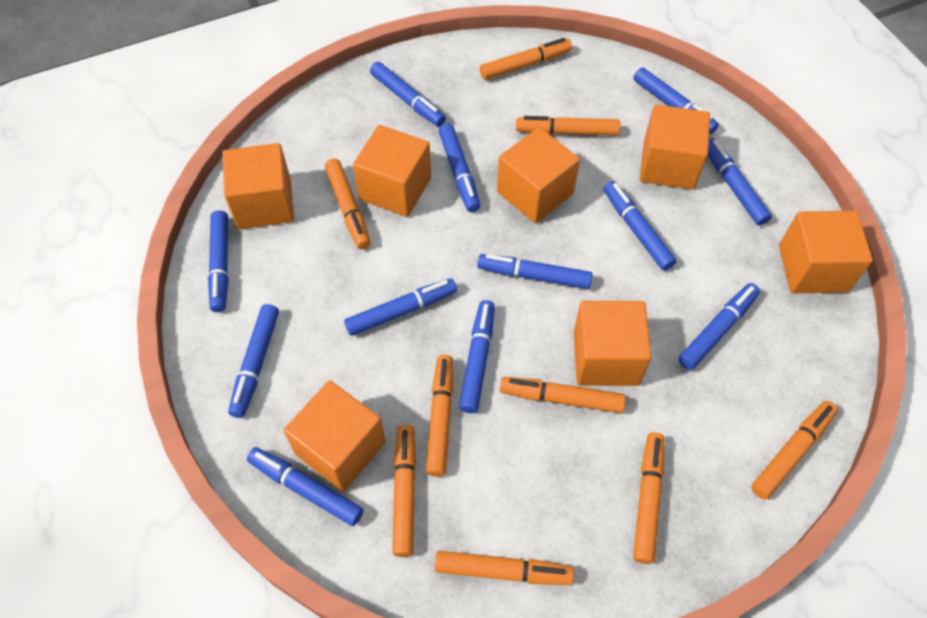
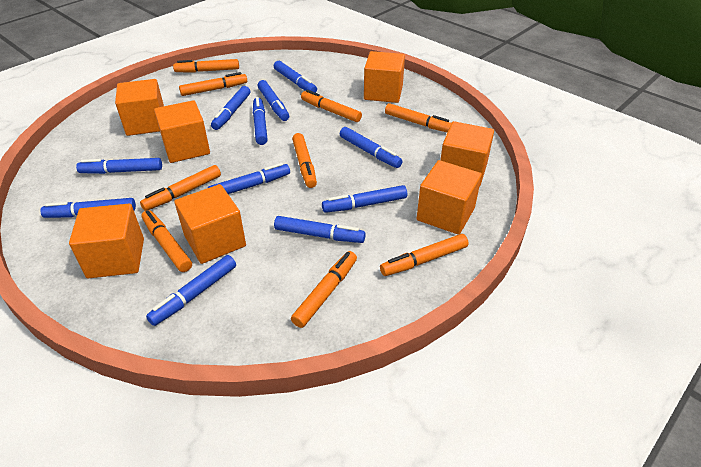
blue marker: 12 -> 11

